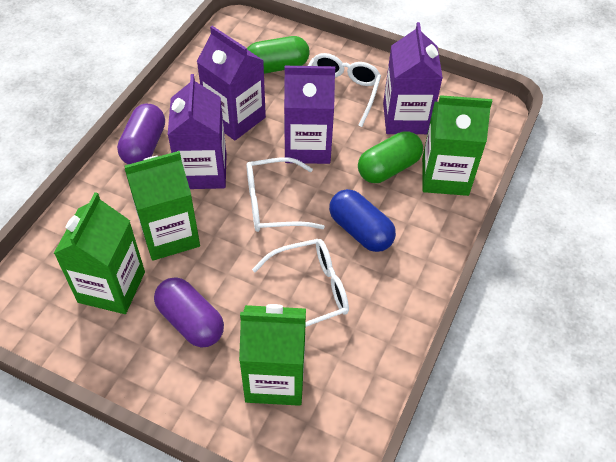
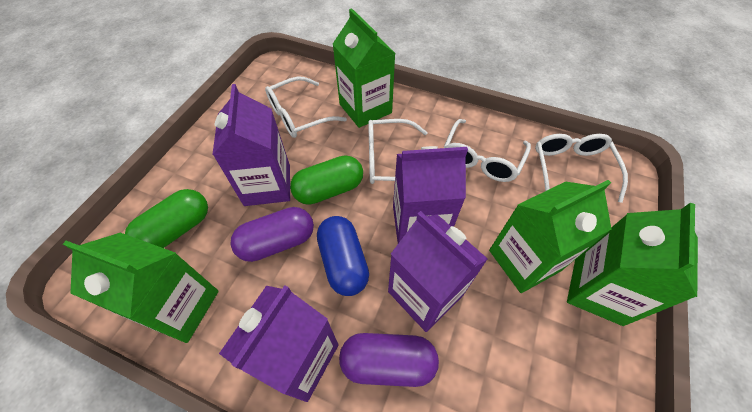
white glasses: 3 -> 4

